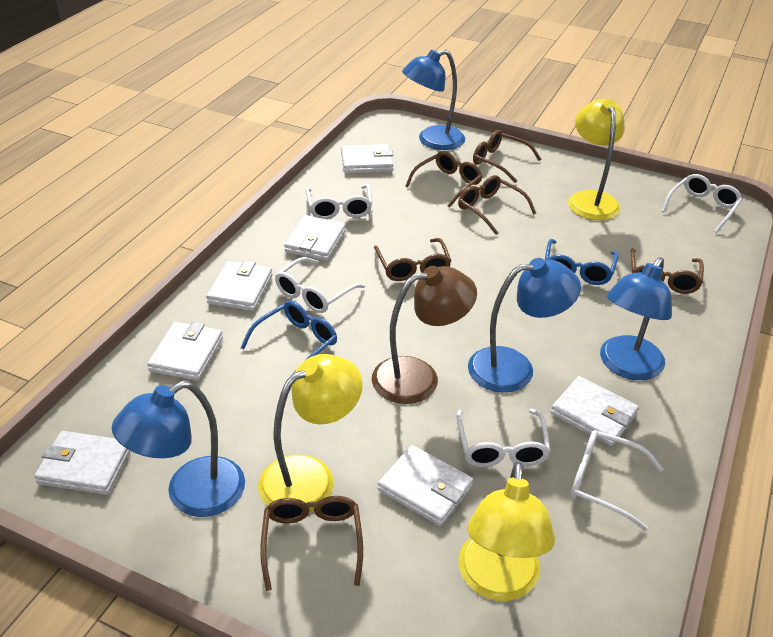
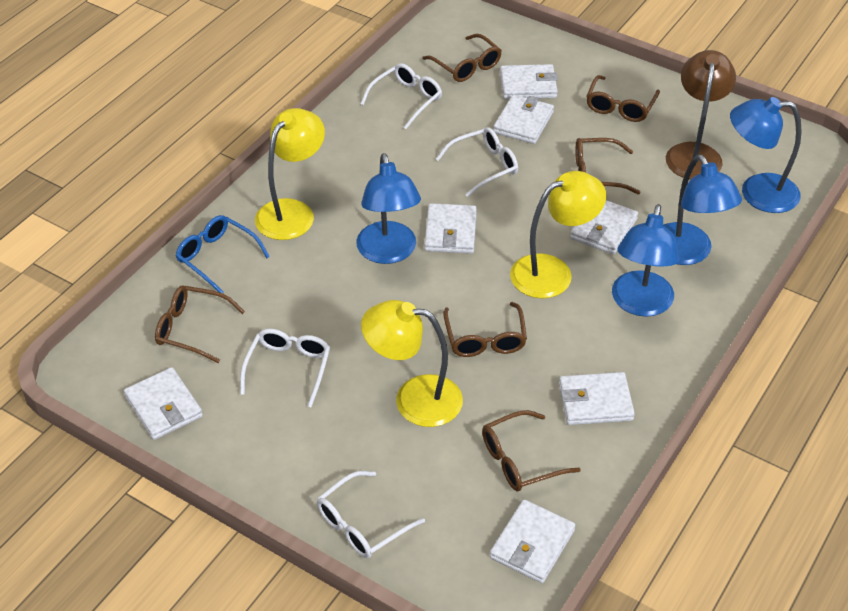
blue glasses: 2 -> 1
white glasses: 5 -> 4

